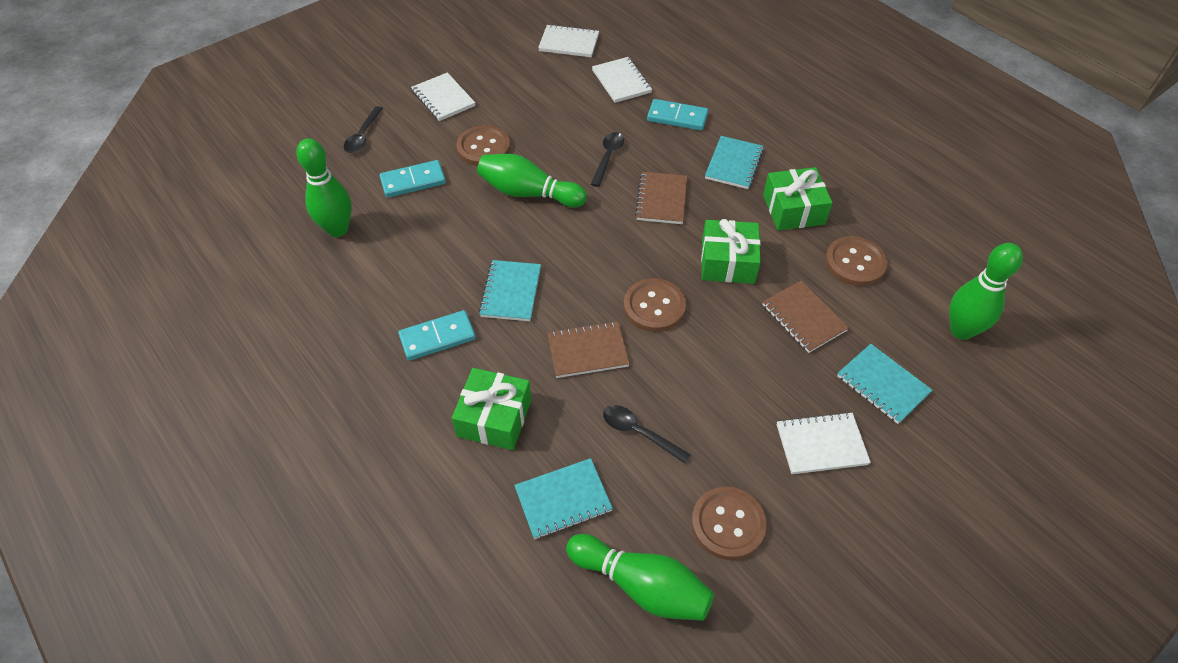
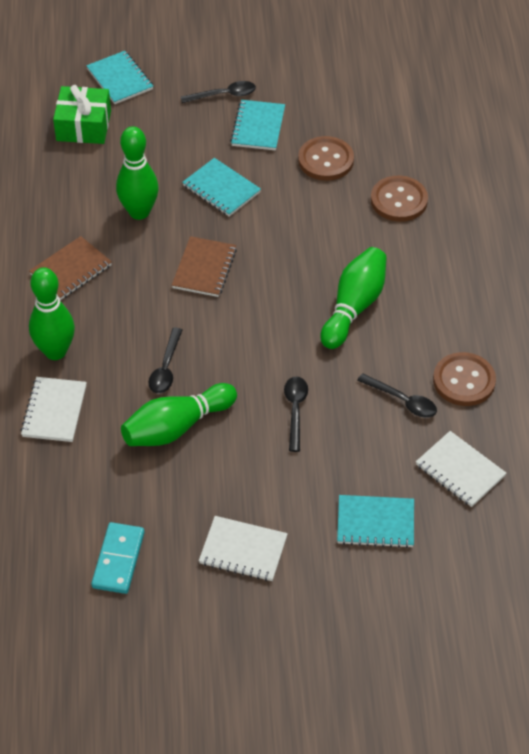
black spoon: 3 -> 4
brown button: 4 -> 3
brown notebook: 3 -> 2
green gift: 3 -> 1
turquoise domino: 3 -> 1
white notebook: 4 -> 3

